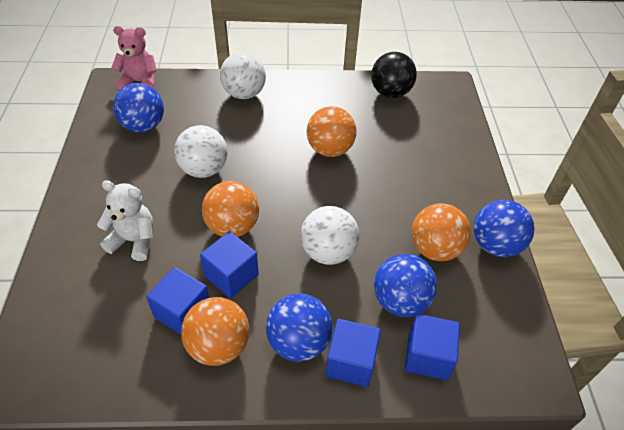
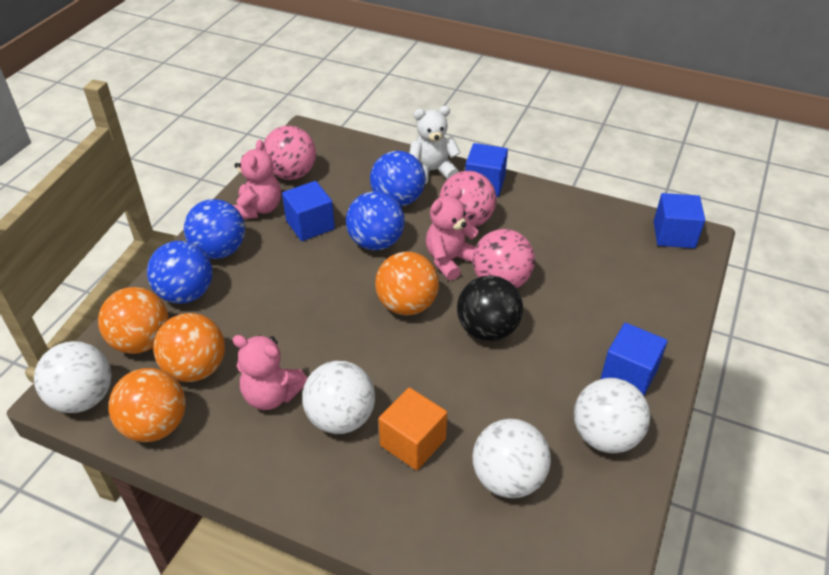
orange cube: 0 -> 1
pink ball: 0 -> 3
pink teddy bear: 1 -> 3
white ball: 3 -> 4

